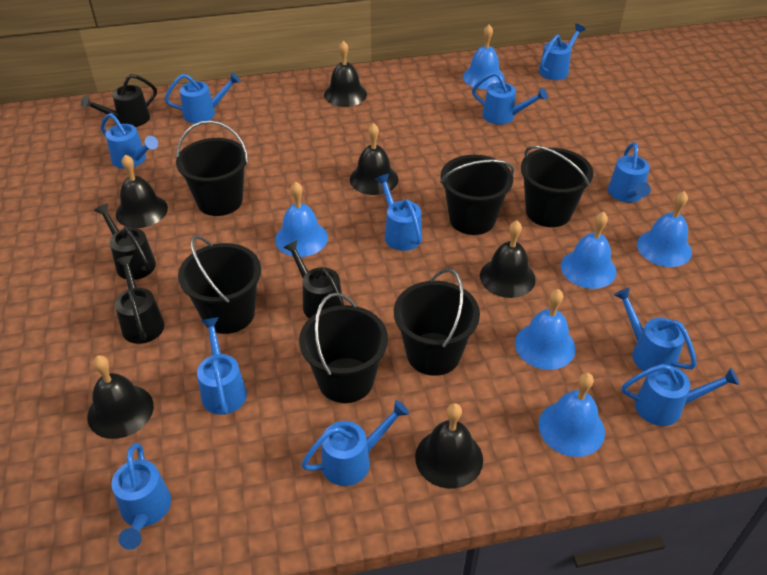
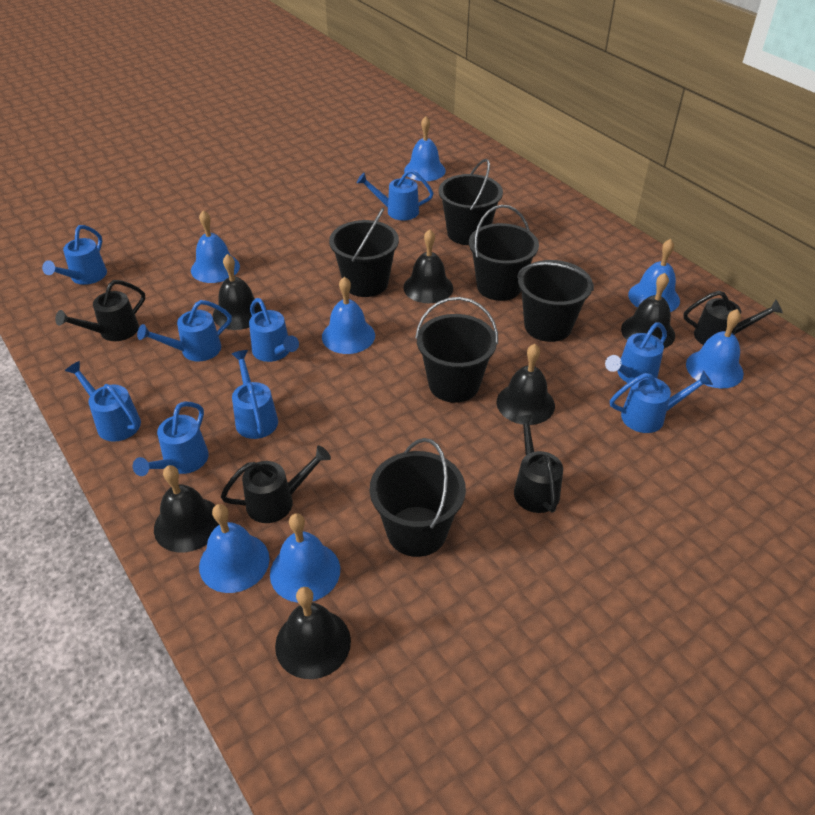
blue bell: 6 -> 7
blue watering can: 11 -> 9

